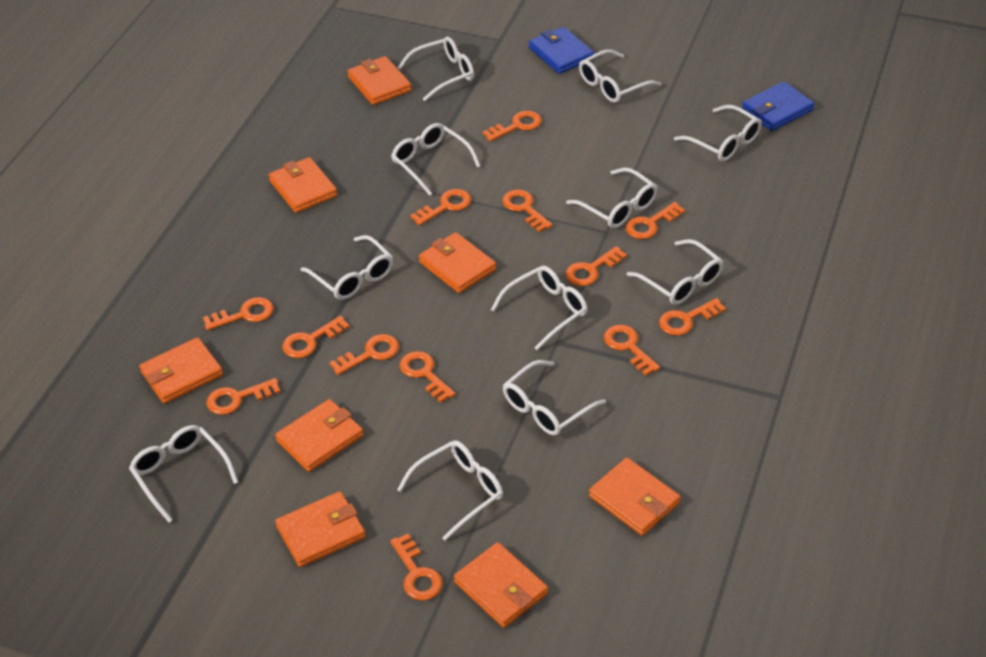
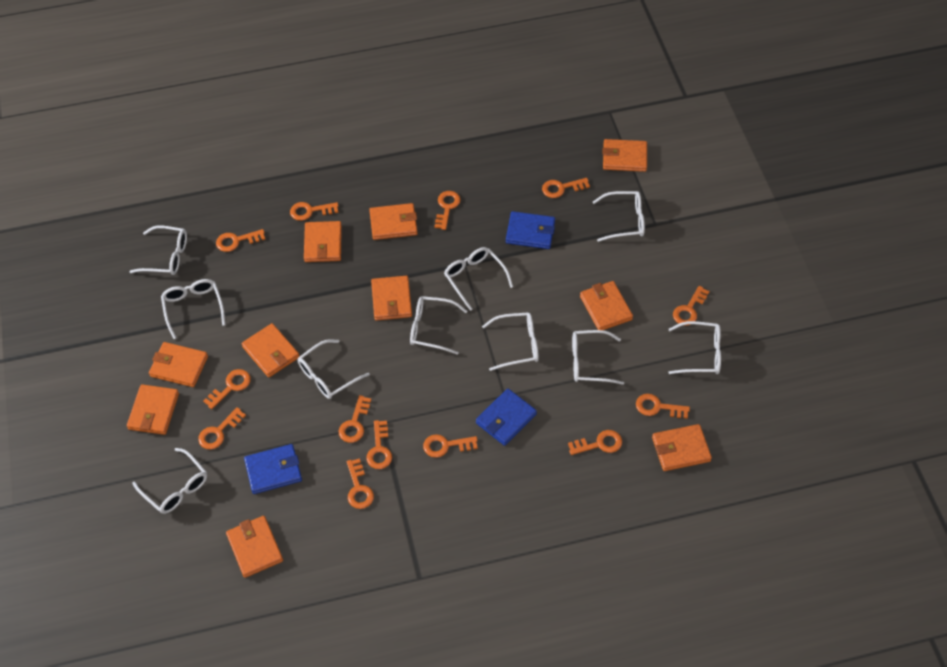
blue wallet: 2 -> 3
orange wallet: 8 -> 10
white glasses: 11 -> 10

